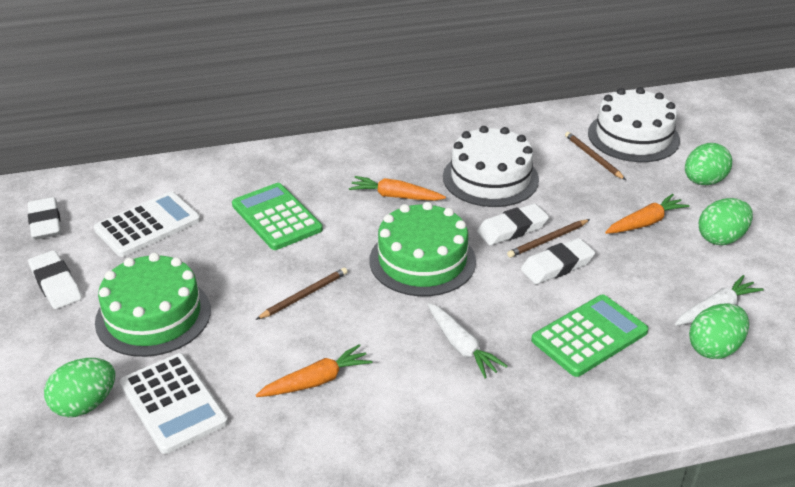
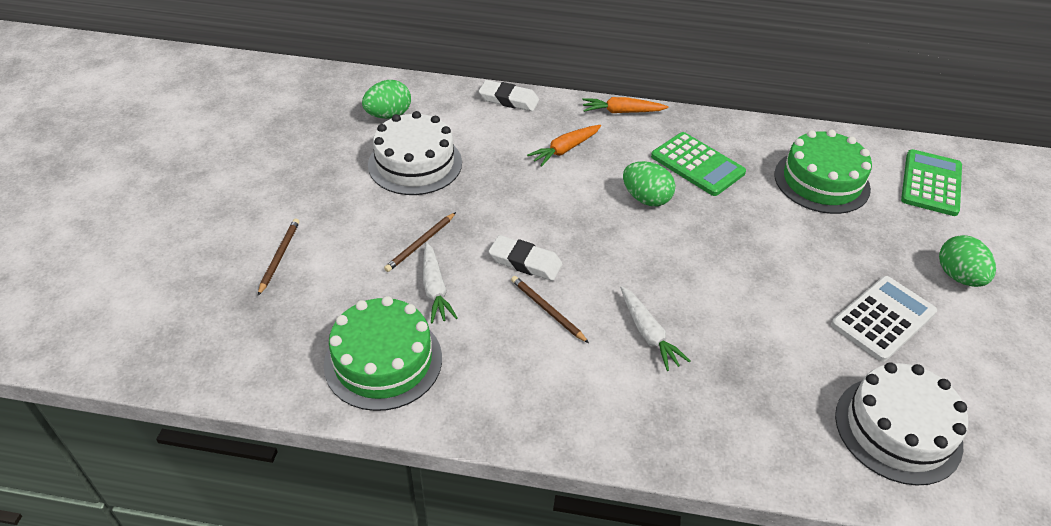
green egg: 4 -> 3
orange carrot: 3 -> 2
white calculator: 2 -> 1
white eraser: 4 -> 2

